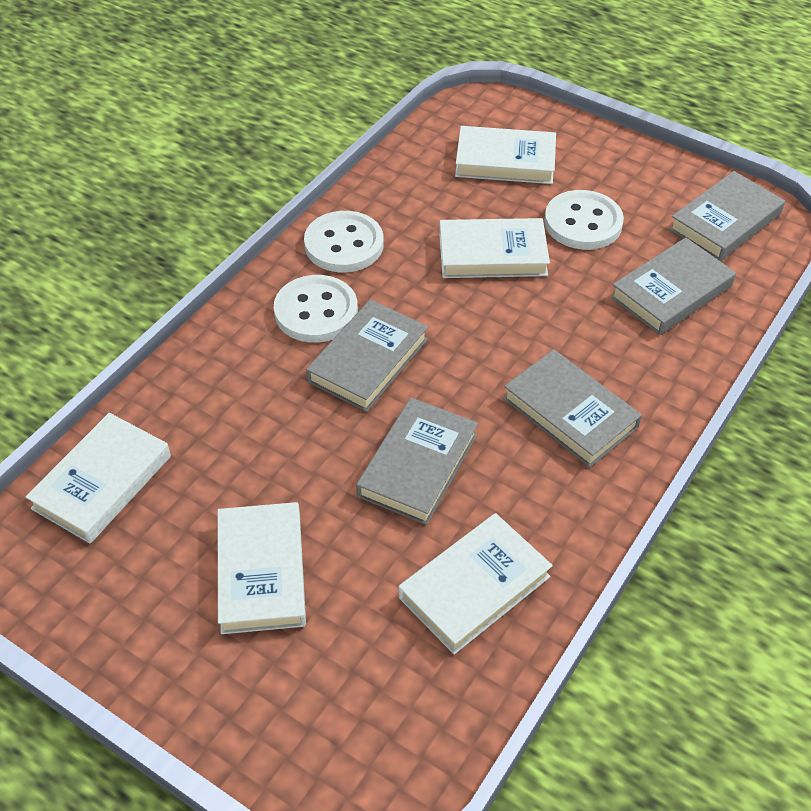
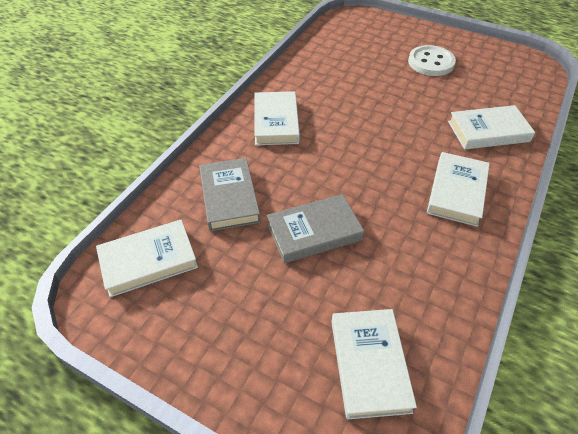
grey book: 5 -> 2
white button: 3 -> 1

